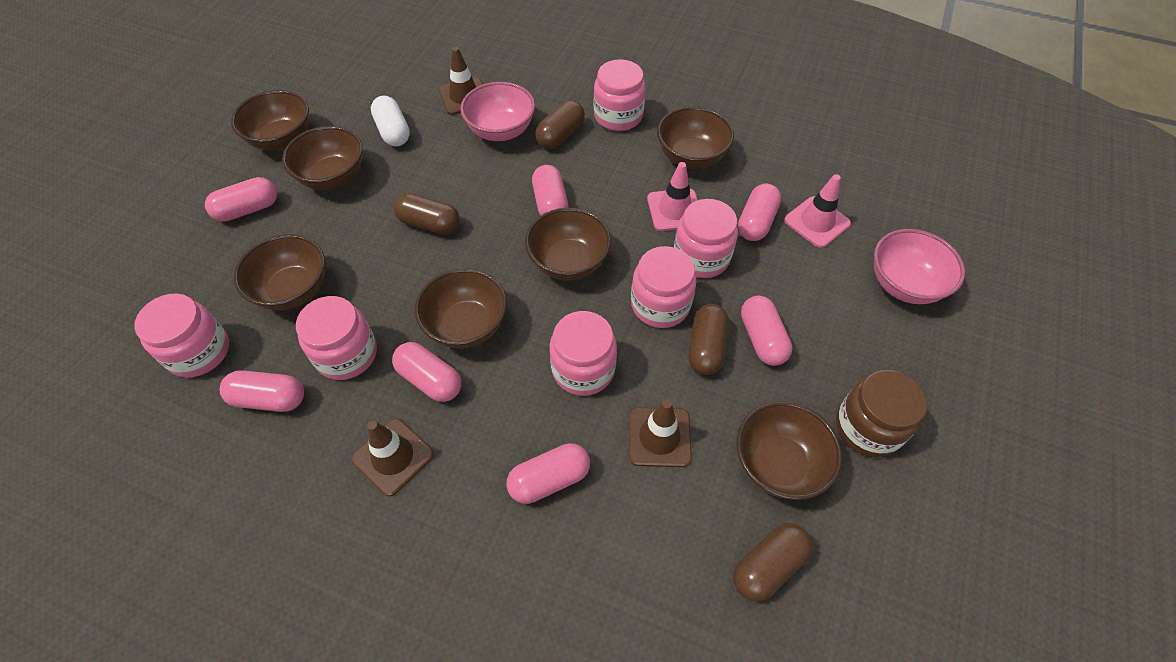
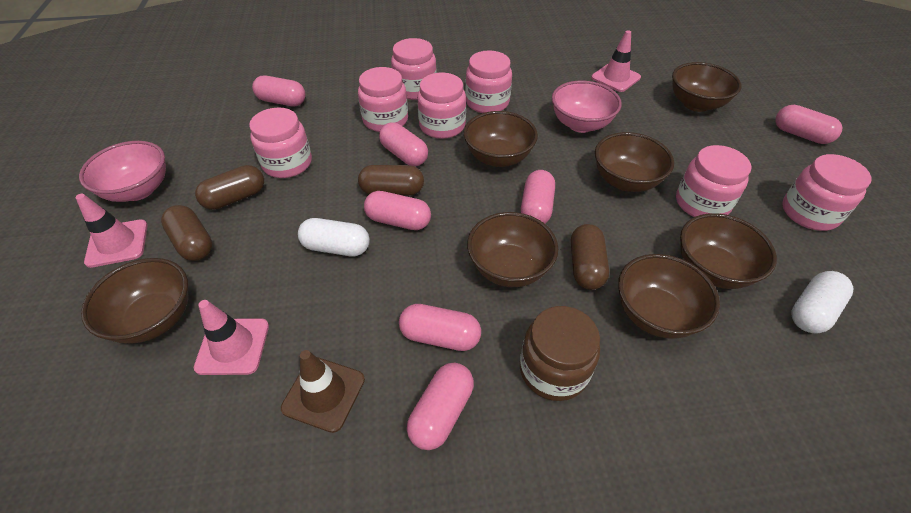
brown traffic cone: 3 -> 1
pink jar: 6 -> 7
pink traffic cone: 2 -> 3
white capsule: 1 -> 2

